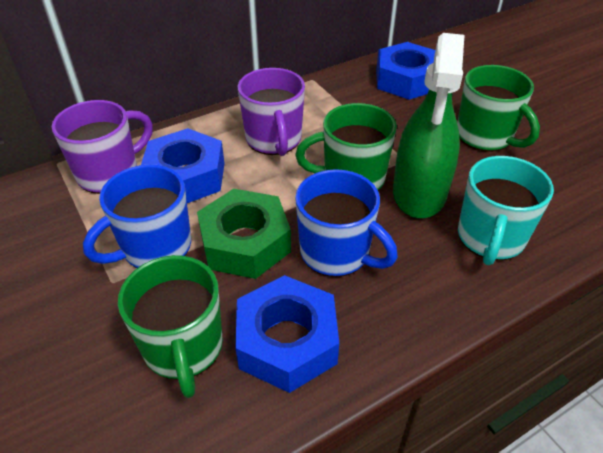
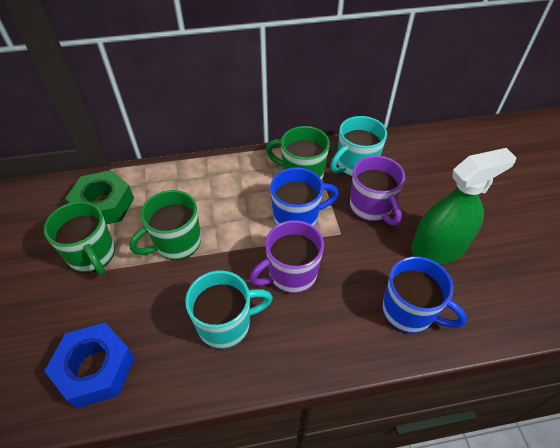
blue nut: 3 -> 1
turquoise mug: 1 -> 2

